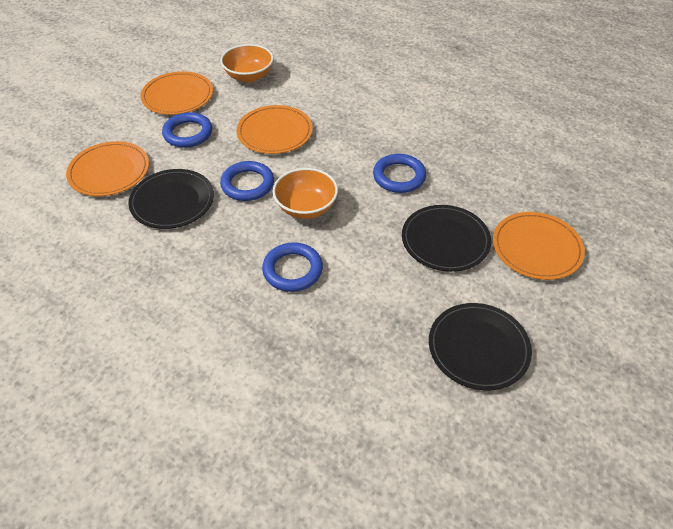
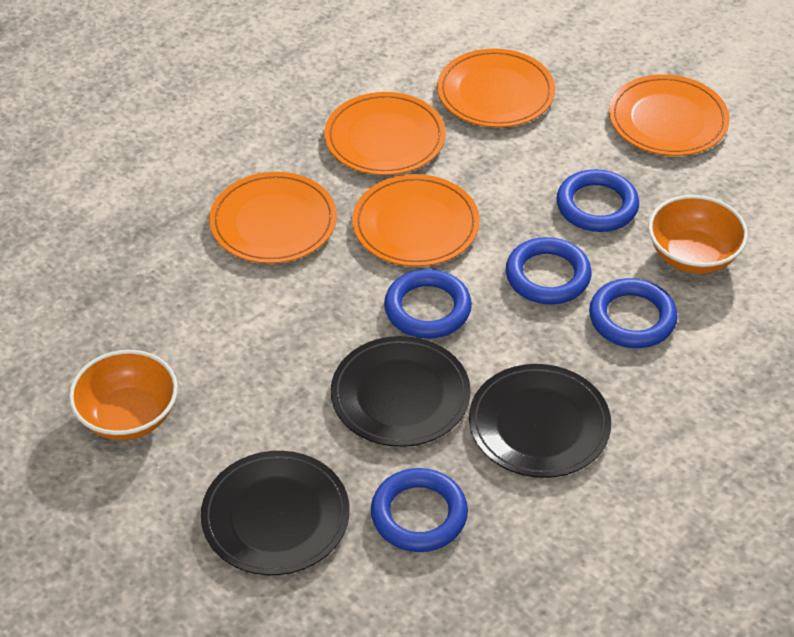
blue ring: 4 -> 5
orange plate: 4 -> 5

